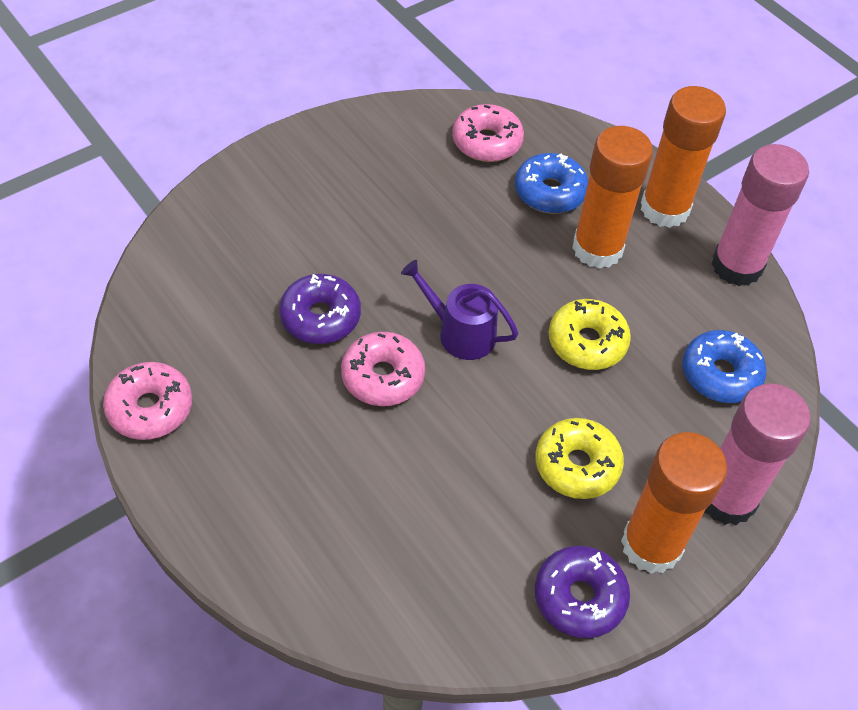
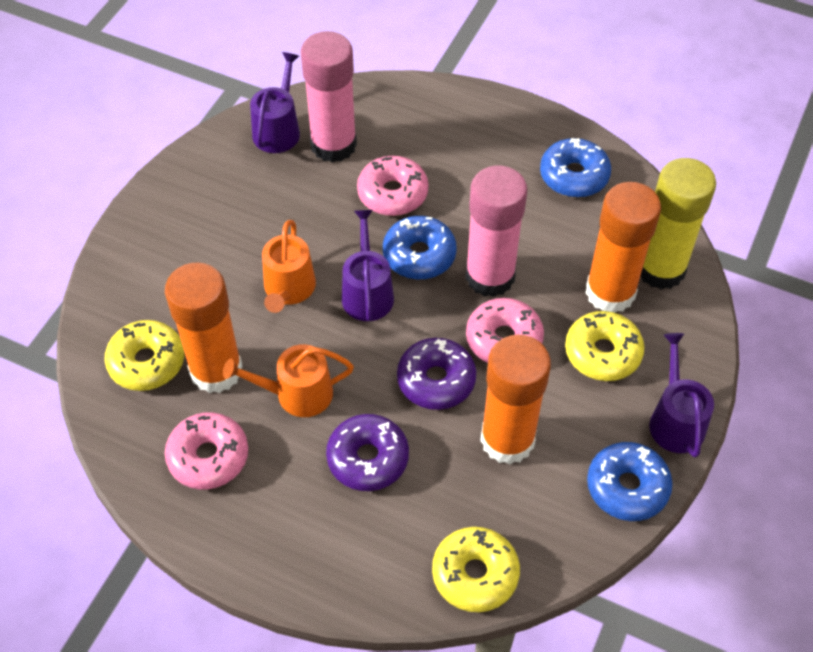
blue donut: 2 -> 3
orange watering can: 0 -> 2
purple watering can: 1 -> 3
yellow donut: 2 -> 3
yellow glue stick: 0 -> 1

